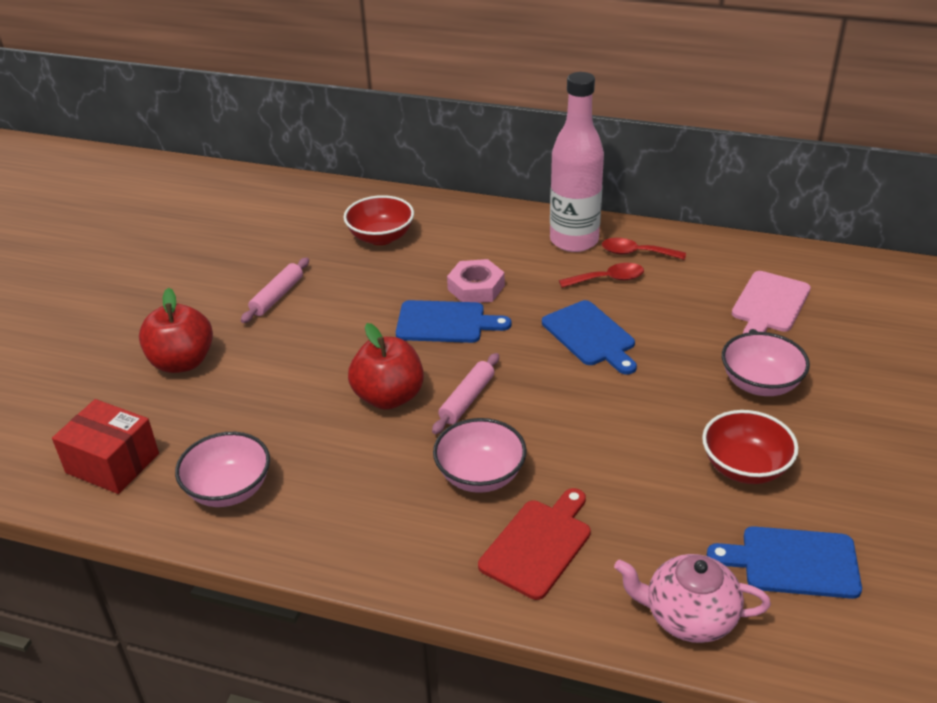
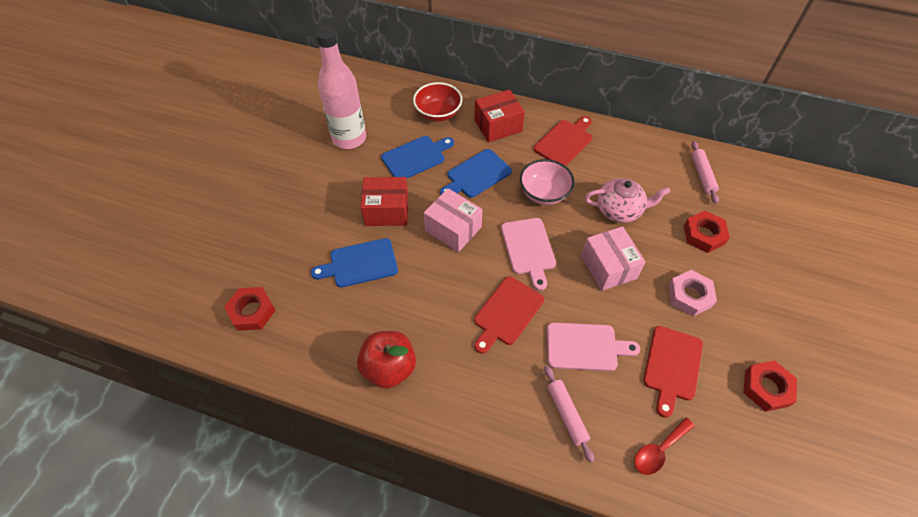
pink bowl: 3 -> 1
pink box: 0 -> 2
pink cutting board: 1 -> 2
red apple: 2 -> 1
red bowl: 2 -> 1
red box: 1 -> 2
red cutting board: 1 -> 3
red nut: 0 -> 3
red spoon: 2 -> 1

